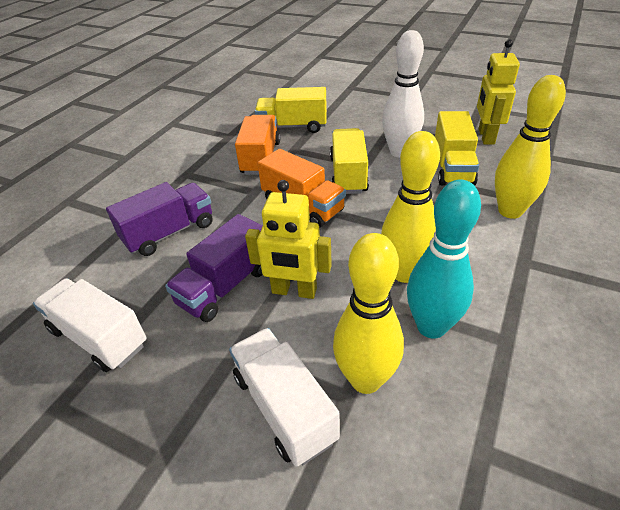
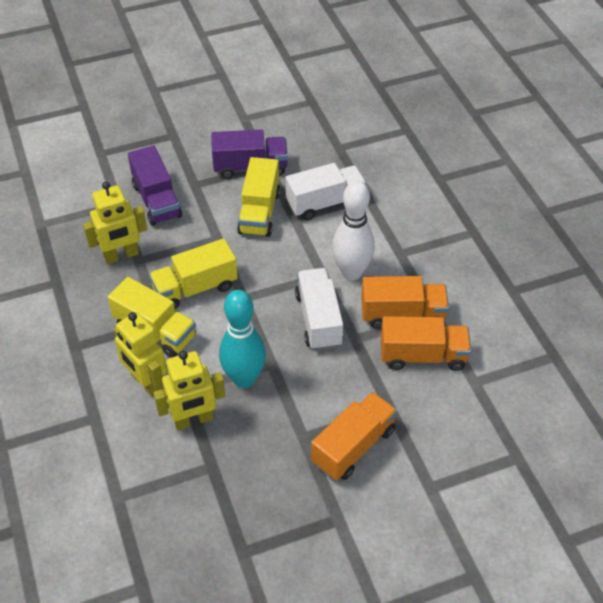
orange truck: 2 -> 3
yellow bowling pin: 3 -> 0
yellow robot: 2 -> 3

